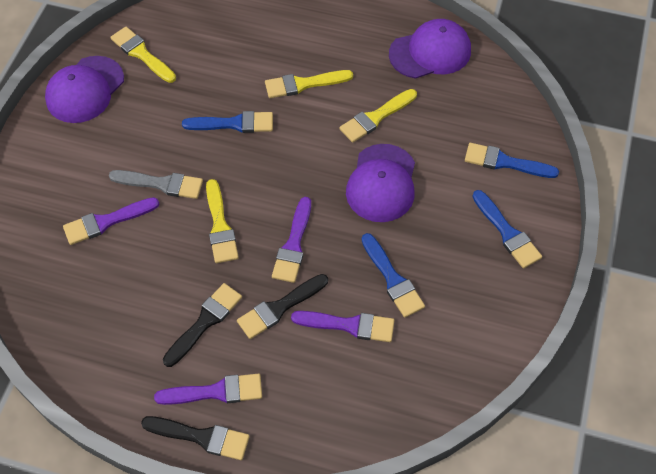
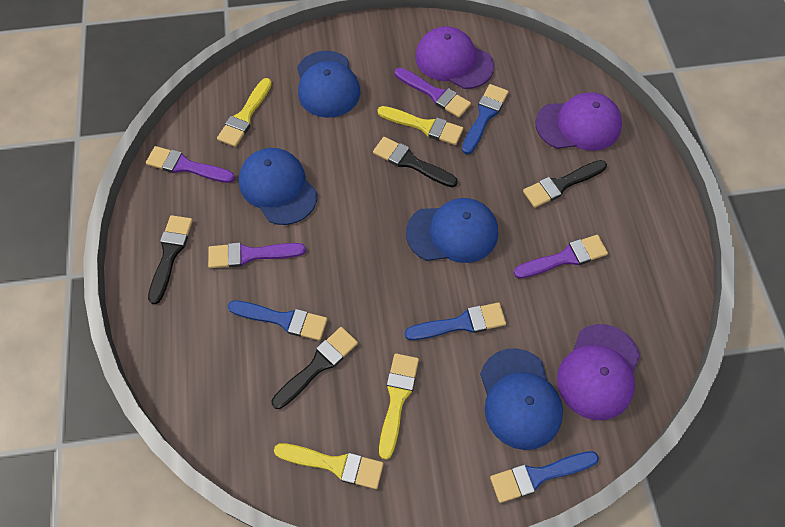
black brush: 3 -> 4
blue cap: 0 -> 4
grey brush: 1 -> 0

